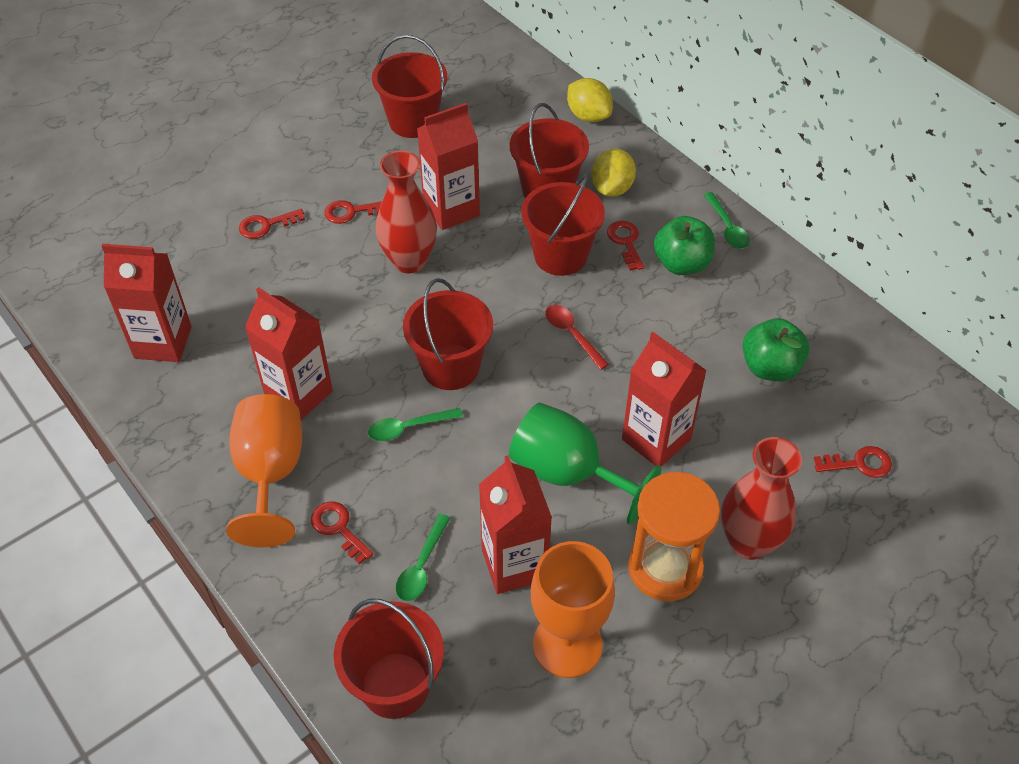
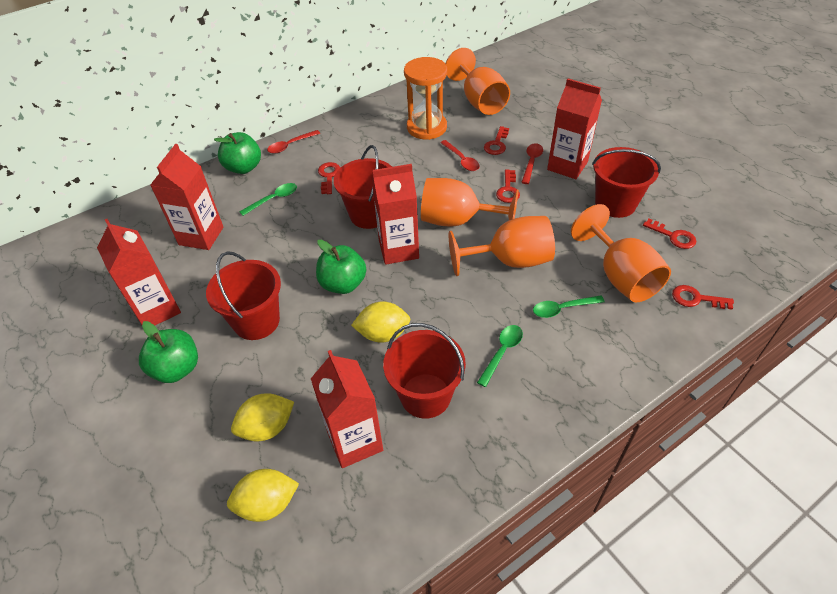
green apple: 2 -> 3
green goblet: 1 -> 0
orange goblet: 2 -> 4
red bucket: 5 -> 4
red spoon: 1 -> 3
red vase: 2 -> 0
yellow lemon: 2 -> 3

